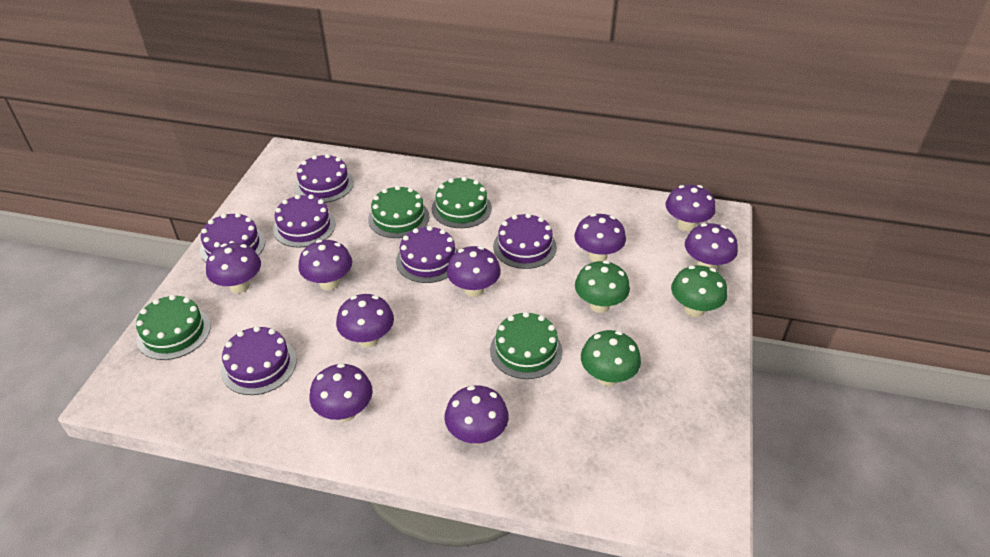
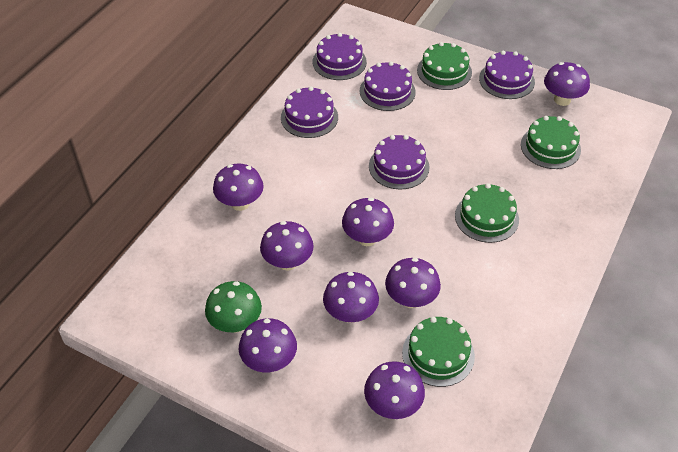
green mushroom: 3 -> 1
purple cake: 6 -> 5
purple mushroom: 9 -> 8

